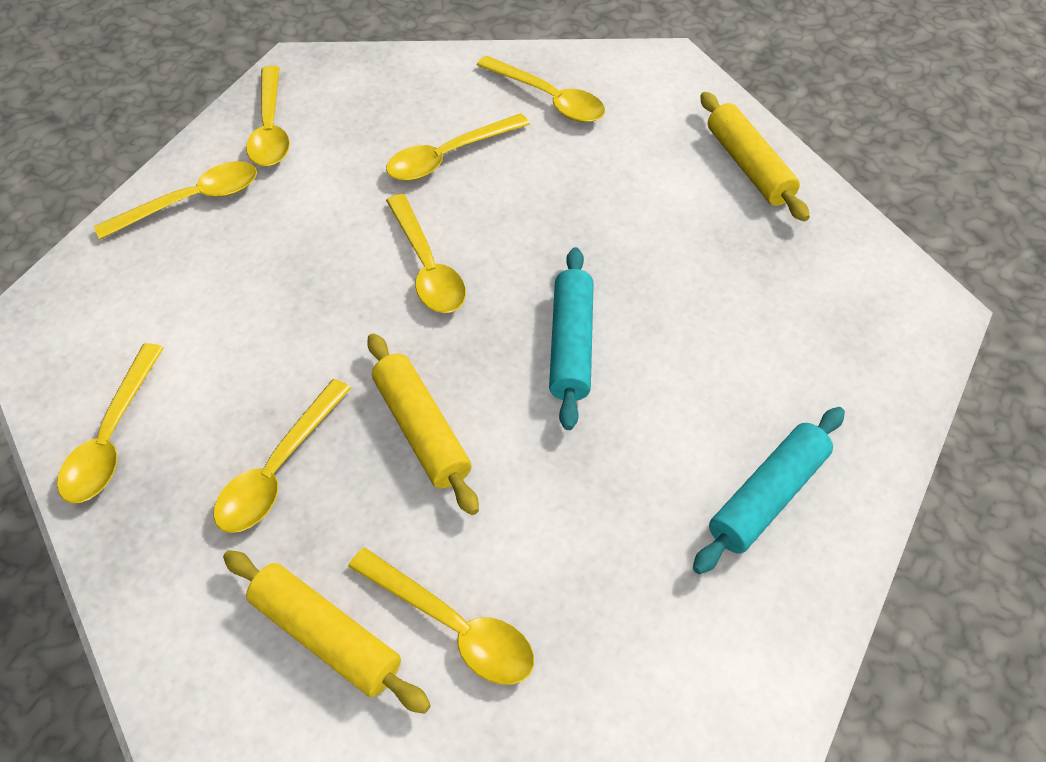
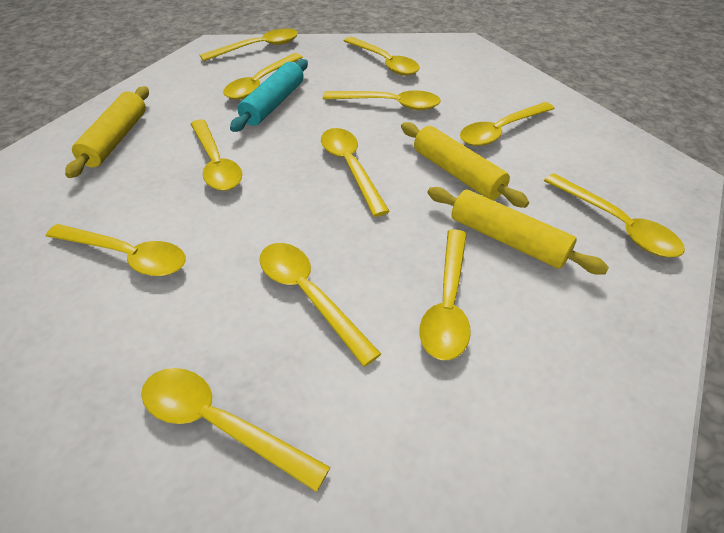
turquoise rolling pin: 2 -> 1
yellow spoon: 8 -> 12

